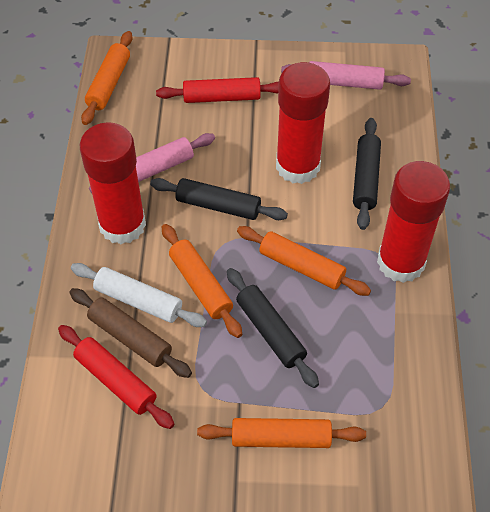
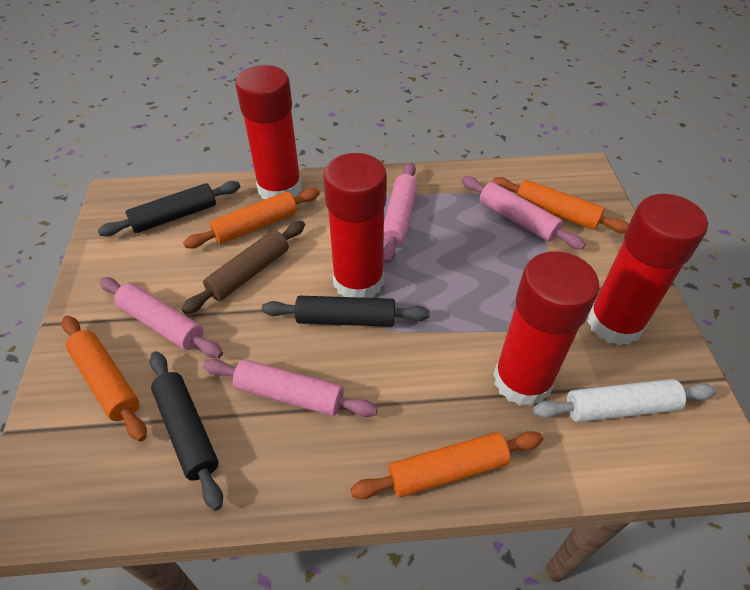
pink rolling pin: 2 -> 4
red glue stick: 3 -> 4
red rolling pin: 2 -> 0

